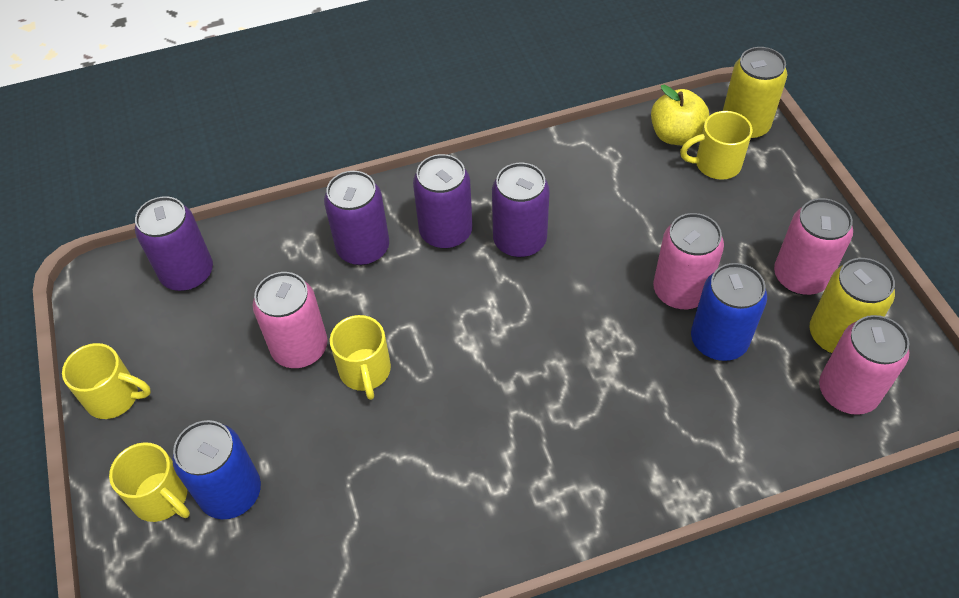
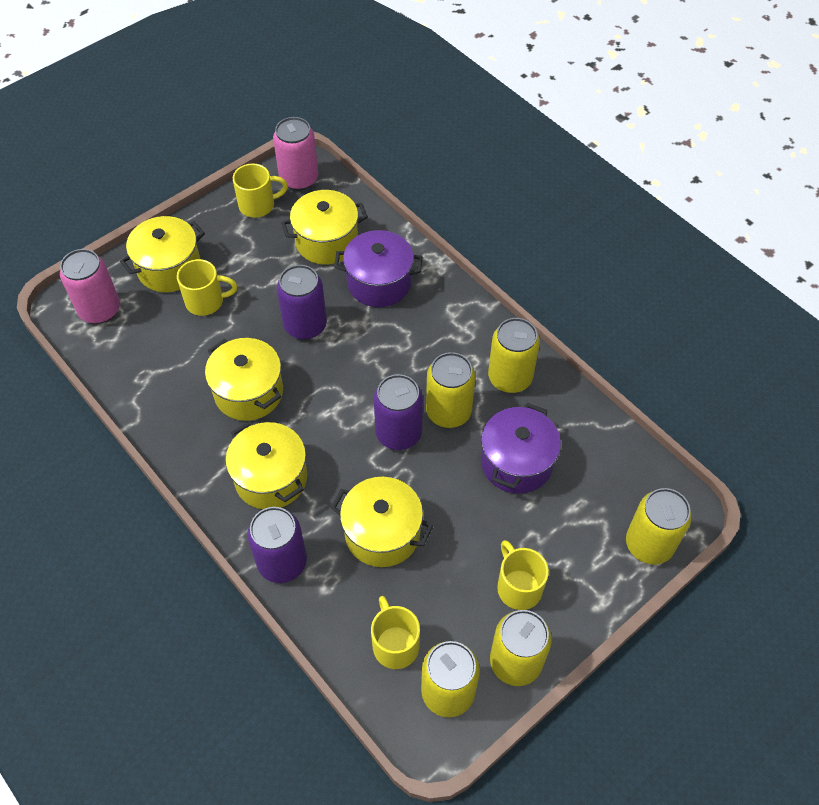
blue can: 2 -> 0
pink can: 4 -> 2
purple can: 4 -> 3
purple pot: 0 -> 2
yellow apple: 1 -> 0
yellow can: 2 -> 5
yellow pot: 0 -> 5

